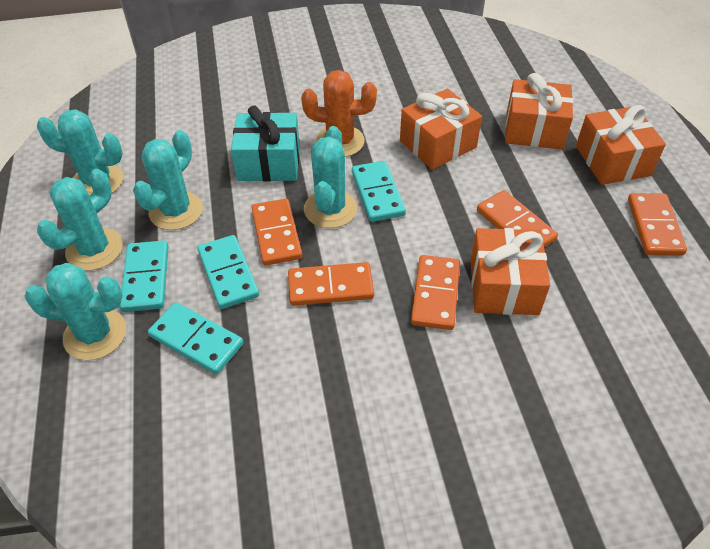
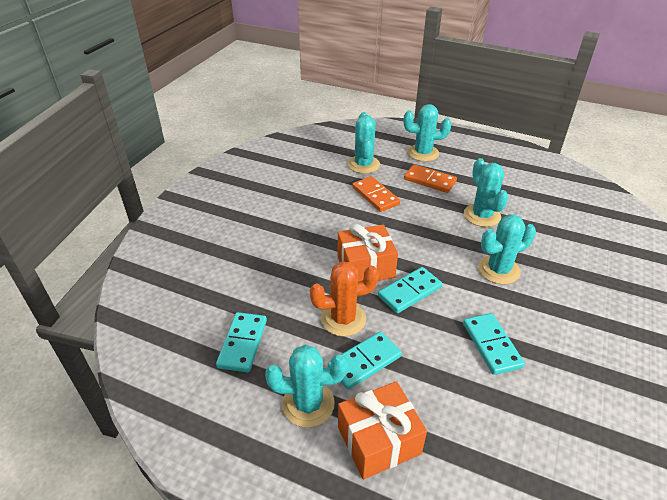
orange domino: 5 -> 2
orange gift: 4 -> 2
turquoise gift: 1 -> 0

